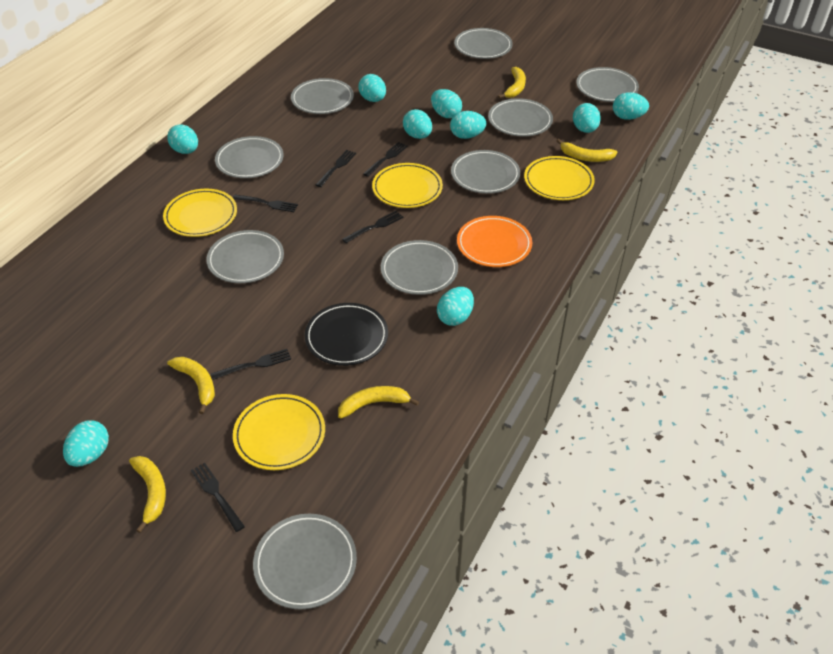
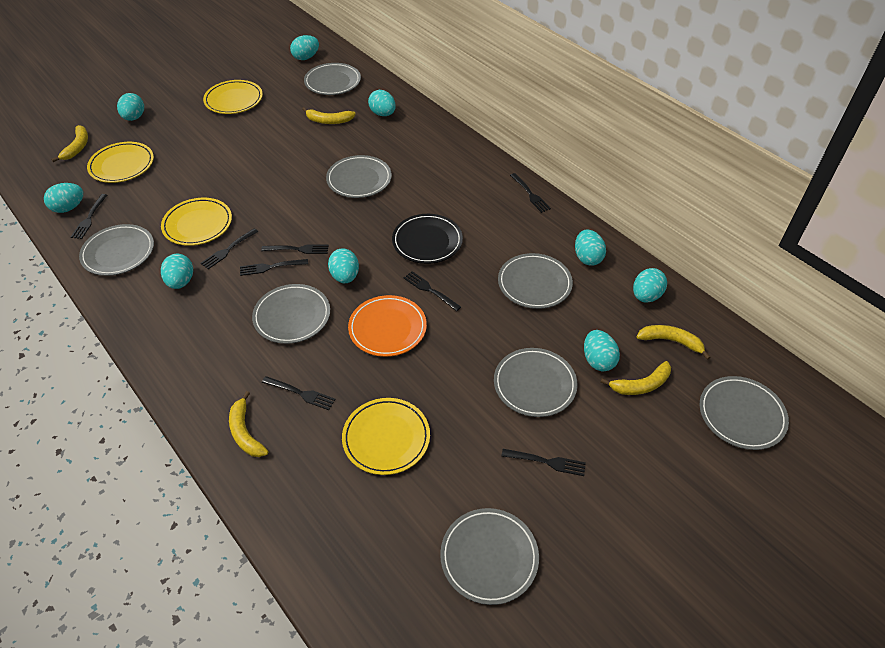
black fork: 6 -> 8
grey plate: 9 -> 8

